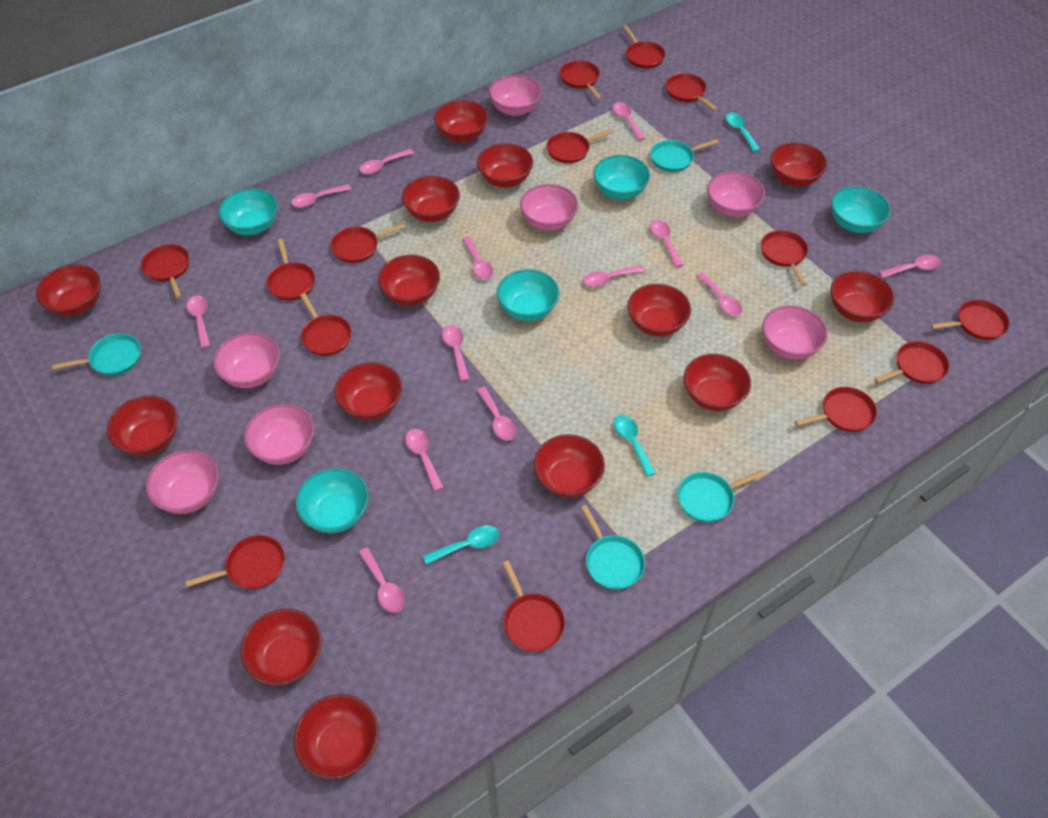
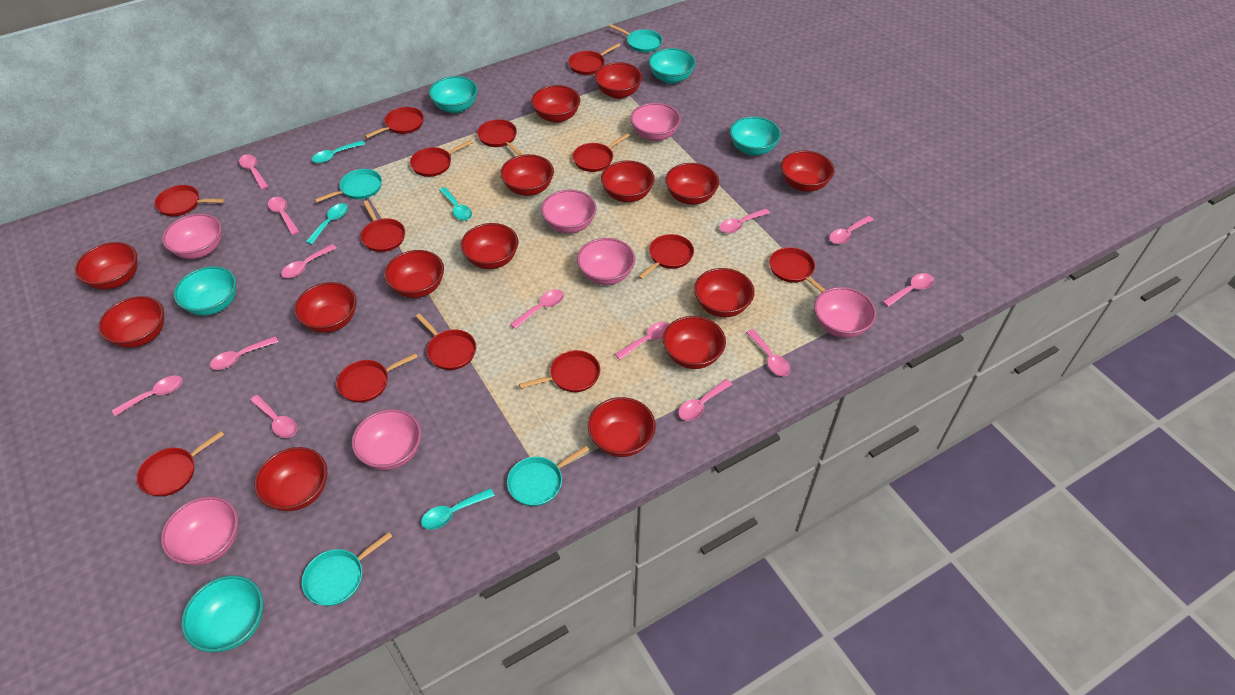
red bowl: 14 -> 15
red pan: 14 -> 13
turquoise spoon: 3 -> 4

